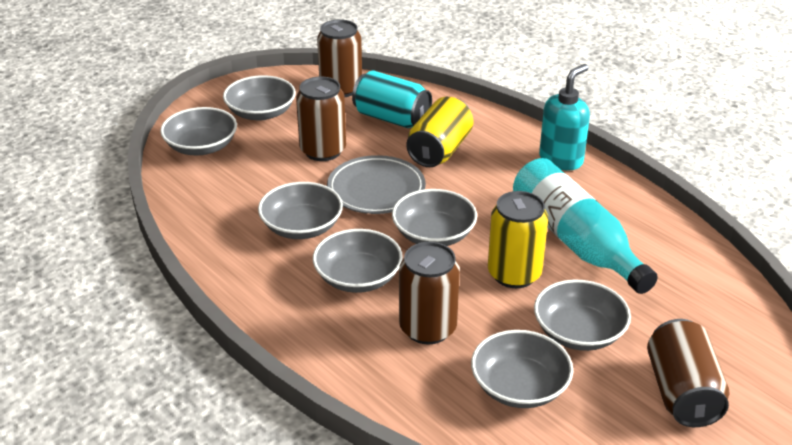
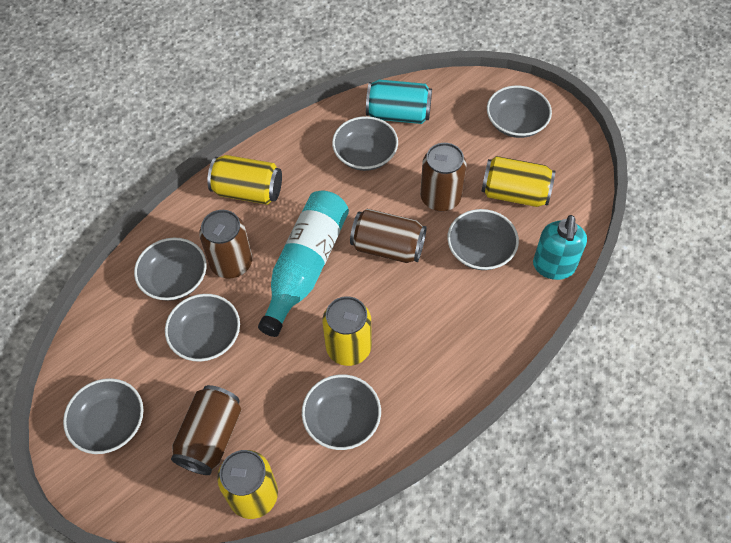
grey plate: 1 -> 0
yellow can: 2 -> 4

